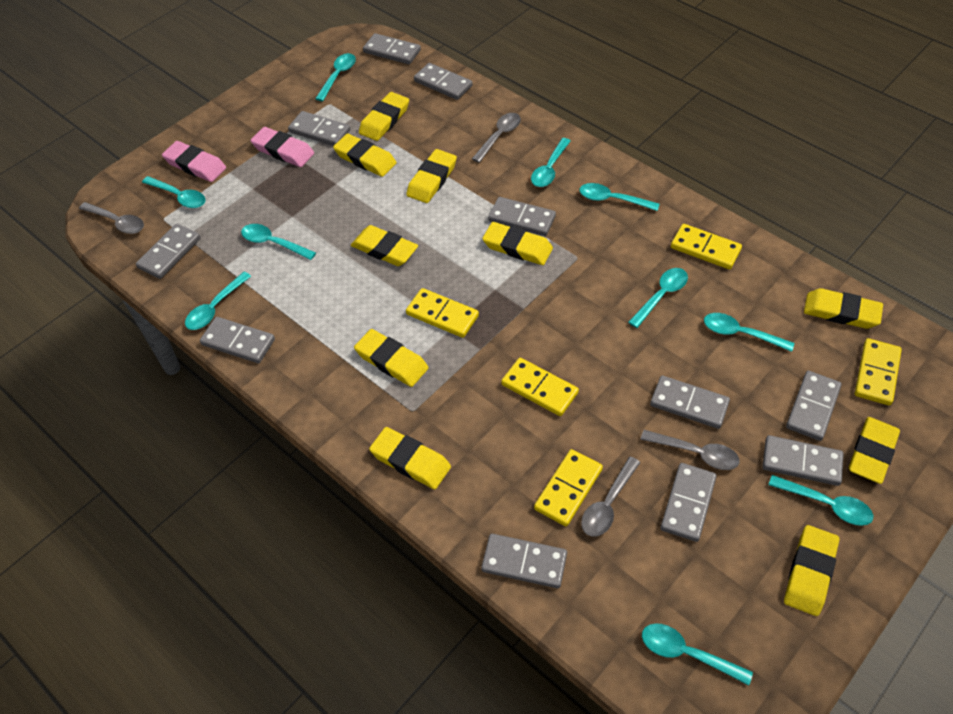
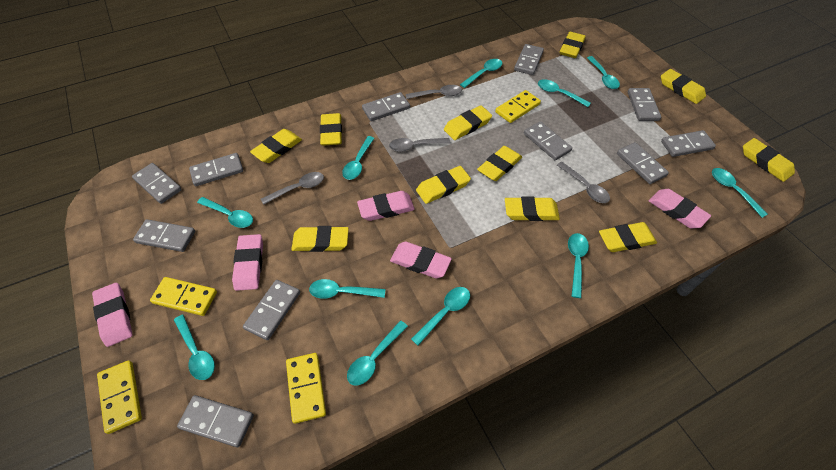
pink eraser: 2 -> 5
turquoise spoon: 10 -> 11
yellow domino: 5 -> 4
yellow eraser: 10 -> 11

